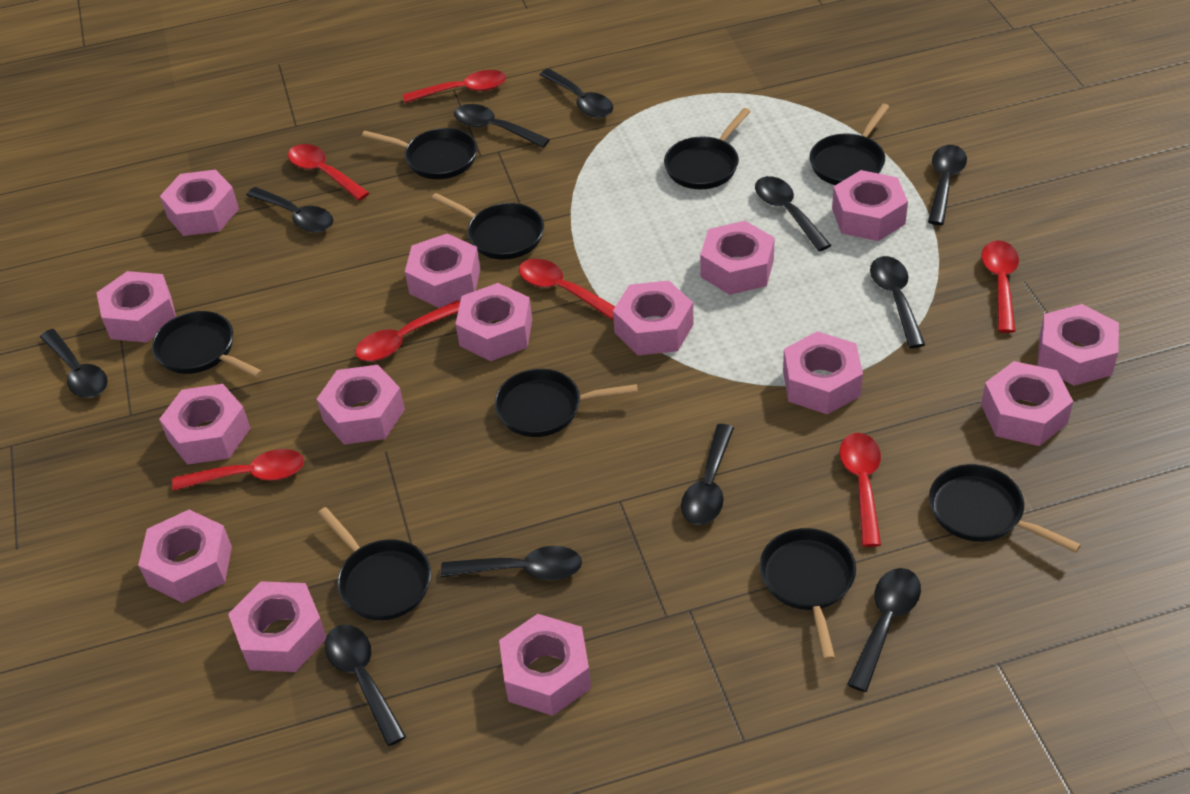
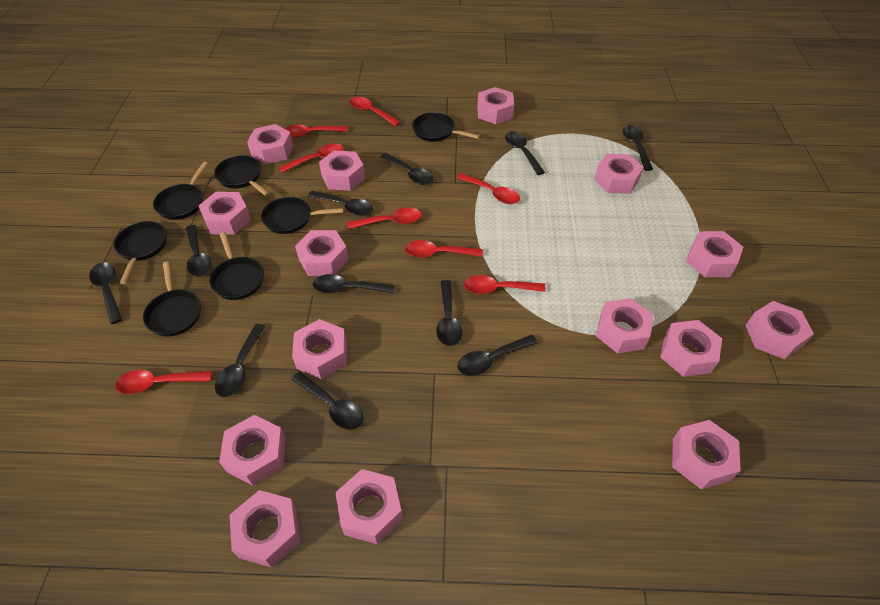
black pan: 9 -> 7
red spoon: 7 -> 8

